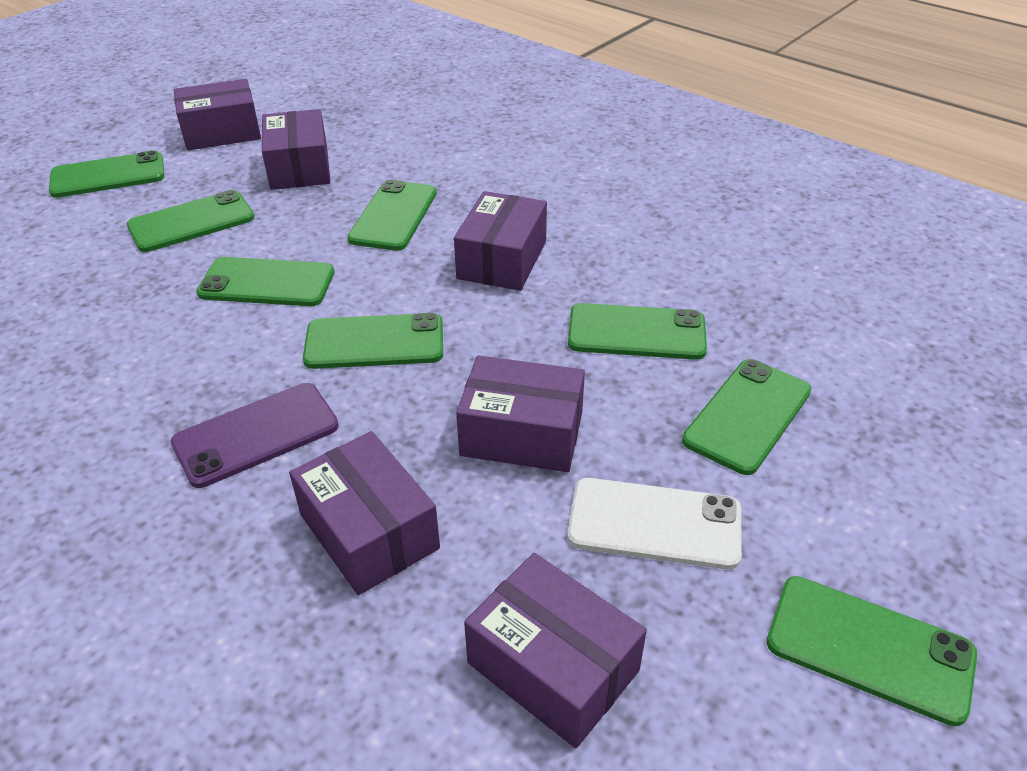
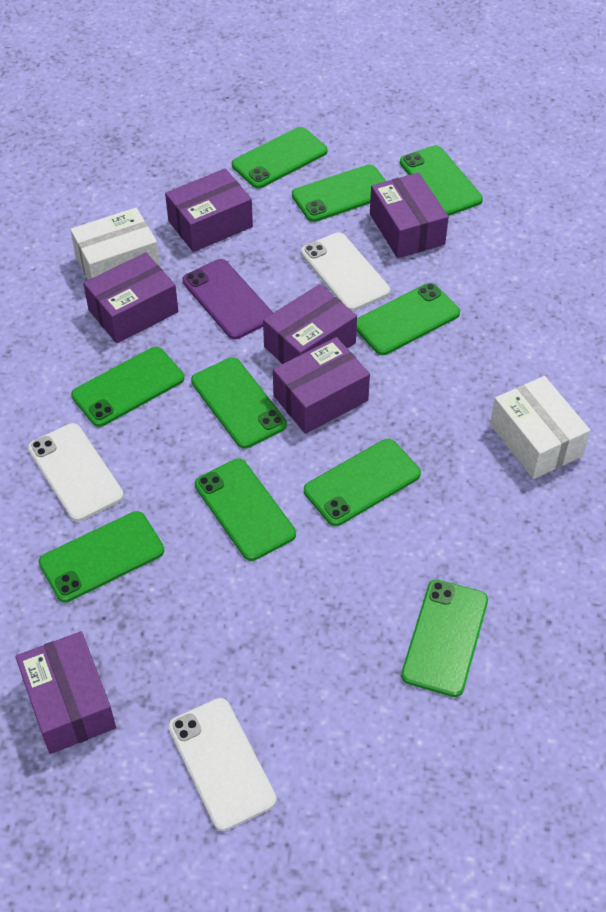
green phone: 8 -> 10
white box: 0 -> 2
white phone: 1 -> 3

